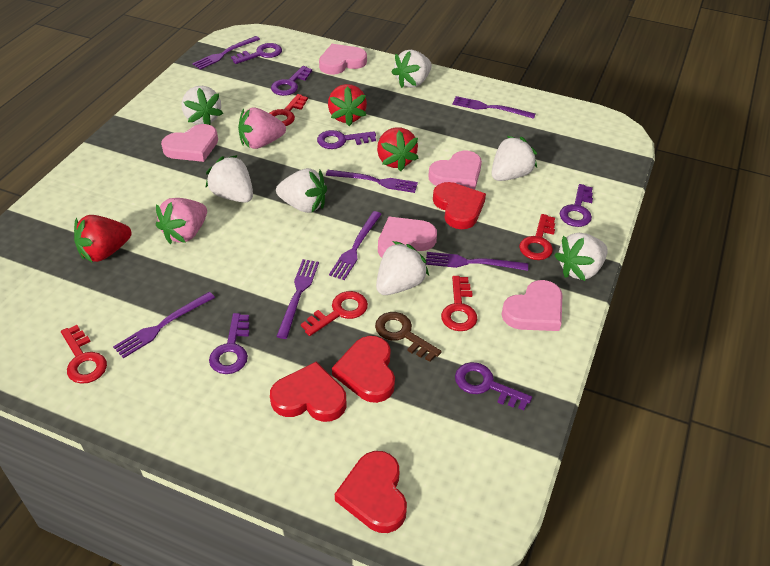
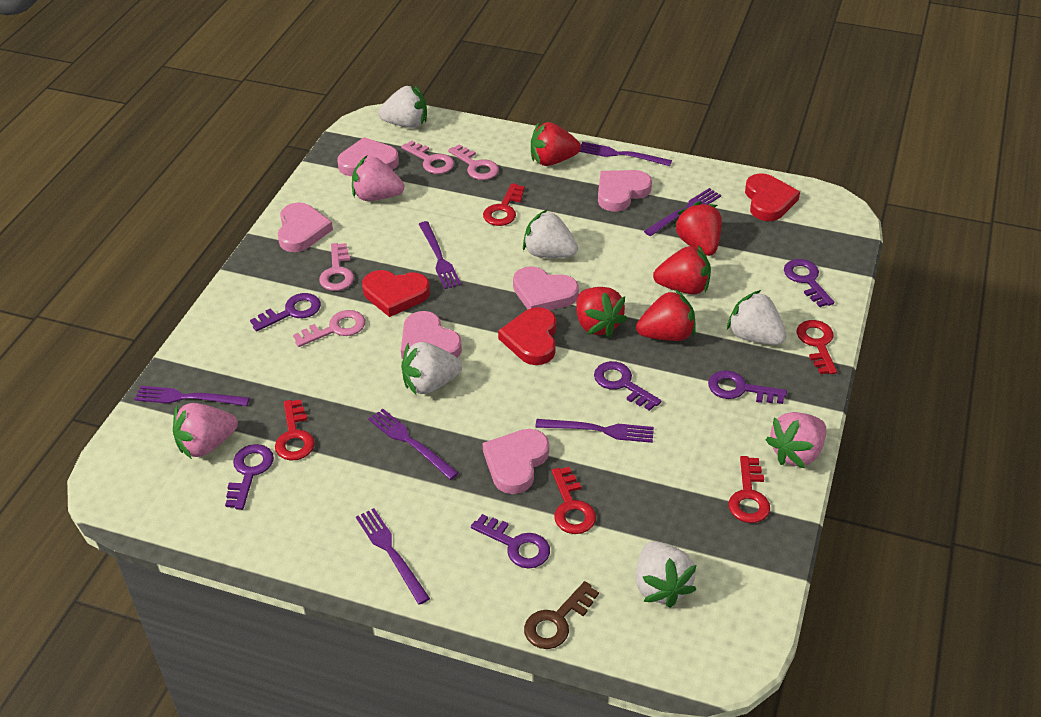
pink heart: 5 -> 6
pink key: 0 -> 4
pink strawberry: 2 -> 3
red heart: 4 -> 3
red strawberry: 3 -> 5
white strawberry: 7 -> 5

